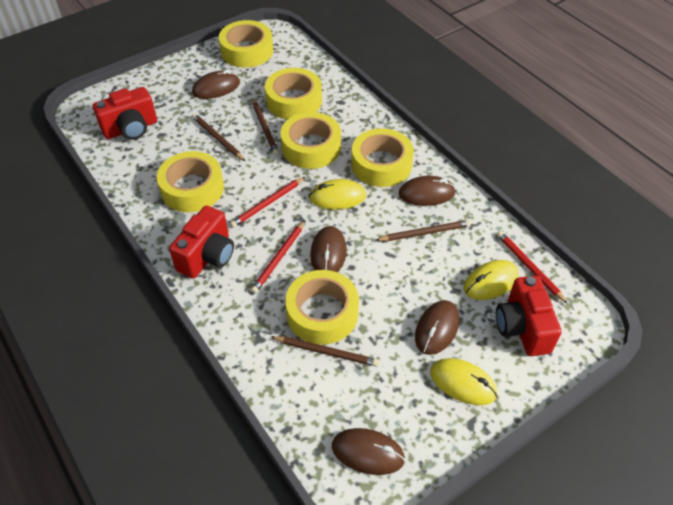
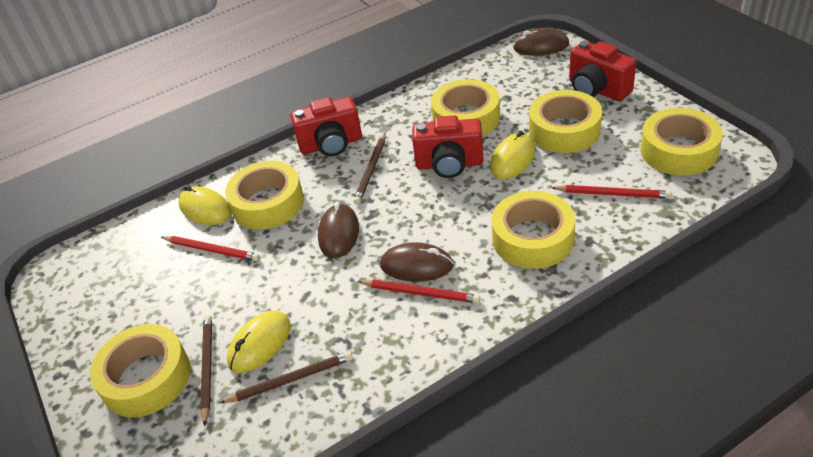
brown mouse: 5 -> 3
brown pencil: 4 -> 3

